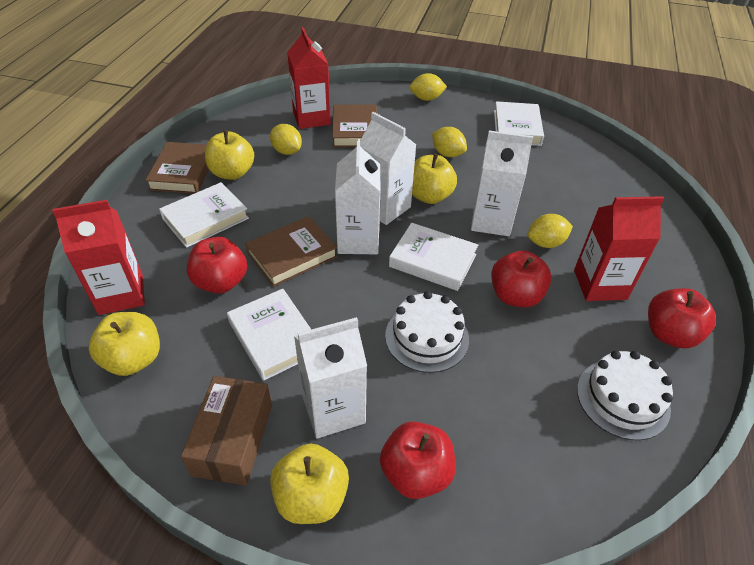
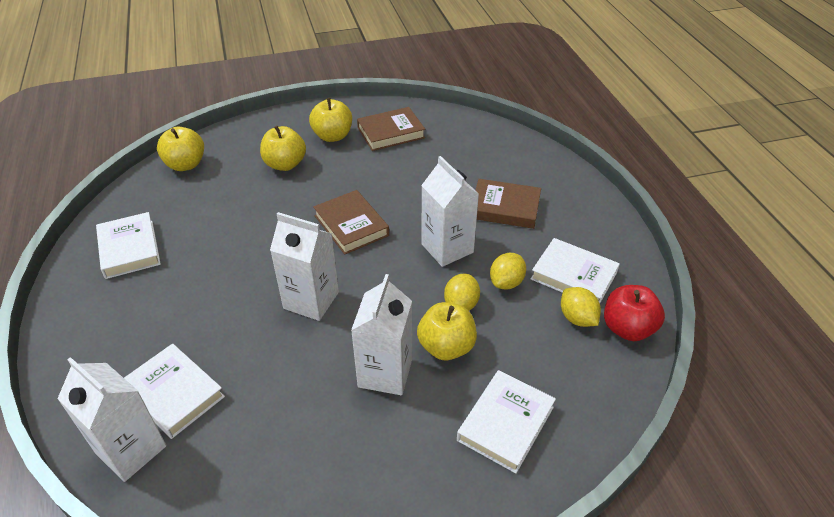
brown box: 1 -> 0
red apple: 4 -> 1
red carton: 3 -> 0
white cake: 2 -> 0
yellow lemon: 4 -> 3

